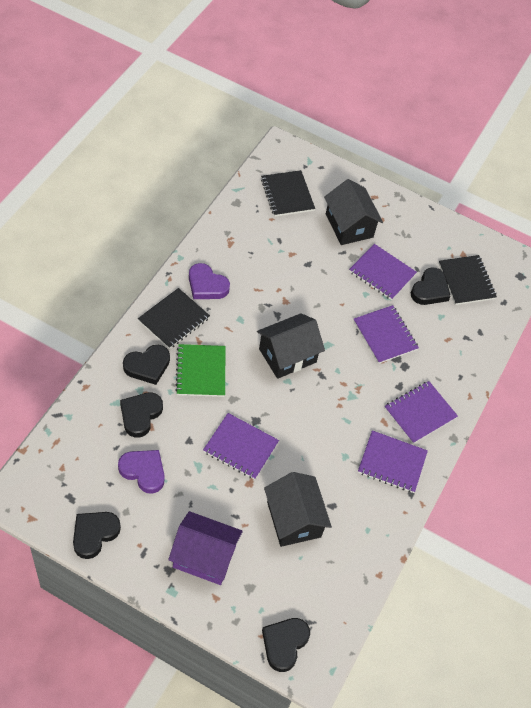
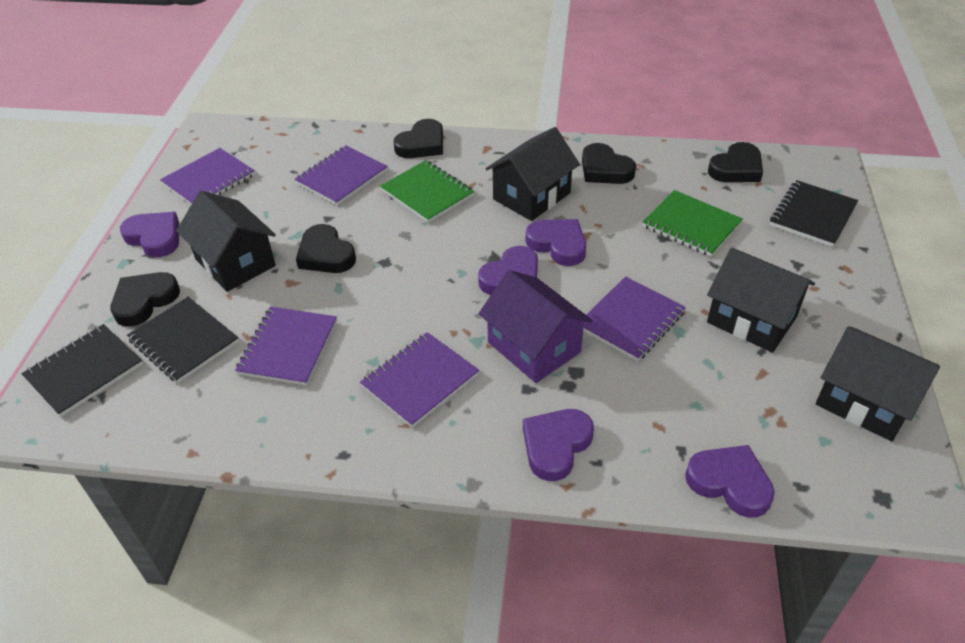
black house: 3 -> 4
green notebook: 1 -> 2
purple heart: 2 -> 5

